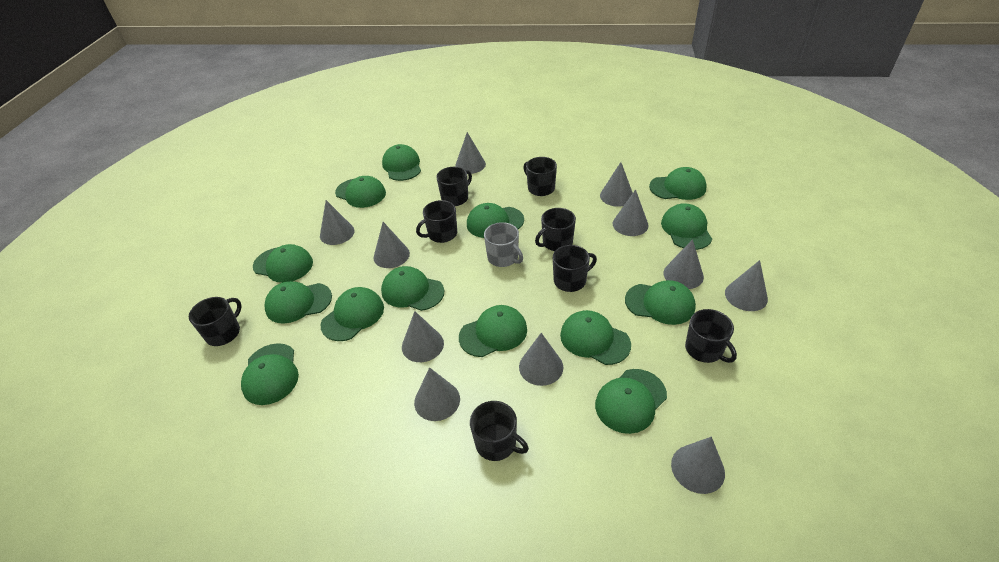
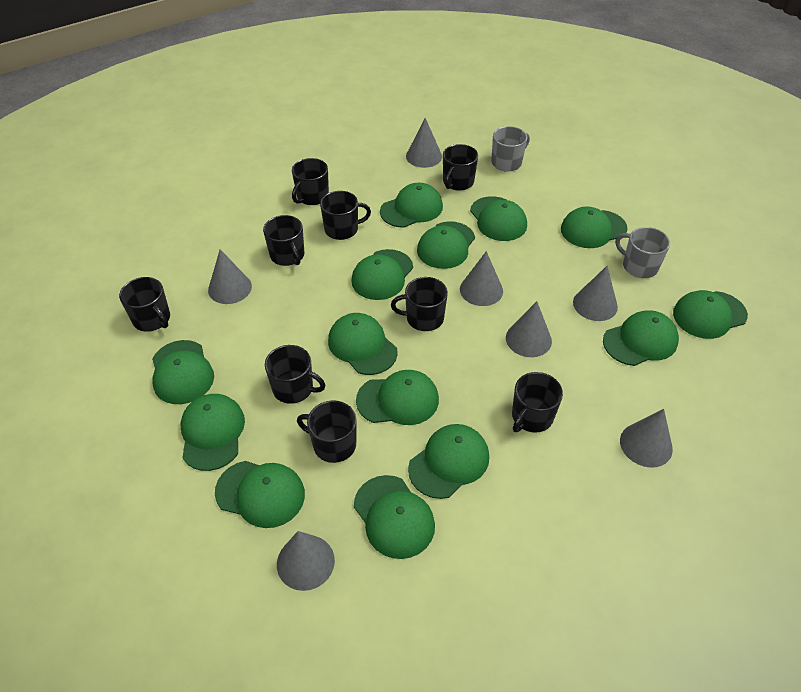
black mug: 8 -> 9
grey cone: 11 -> 7
grey mug: 1 -> 2

